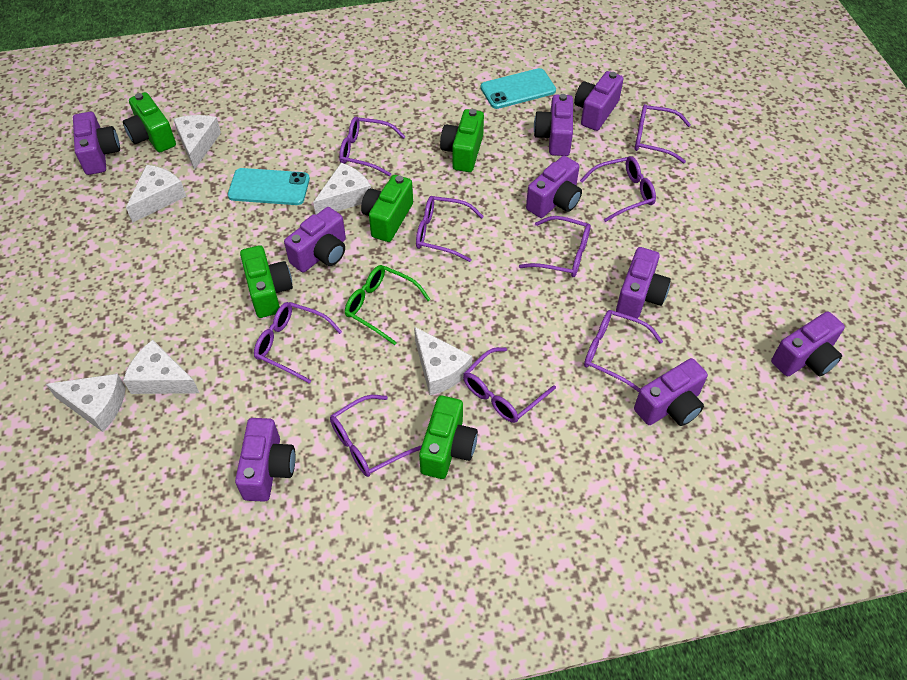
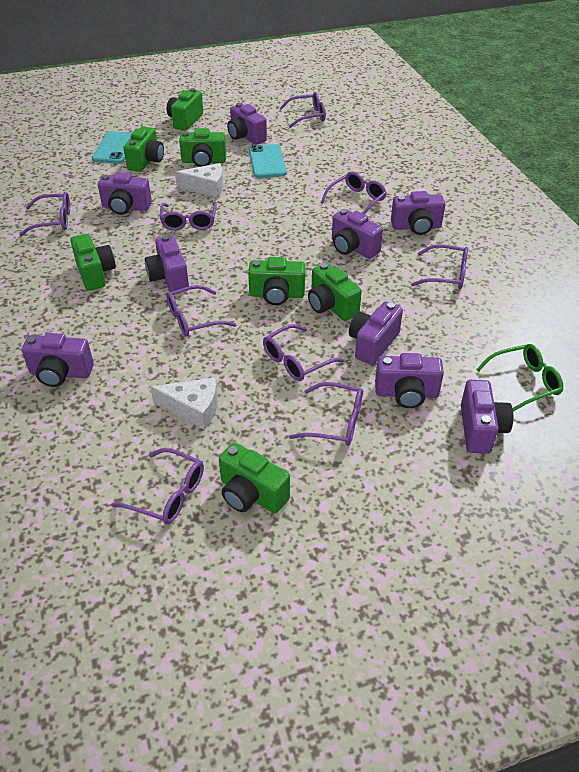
green camera: 5 -> 7
white cheese: 6 -> 2

